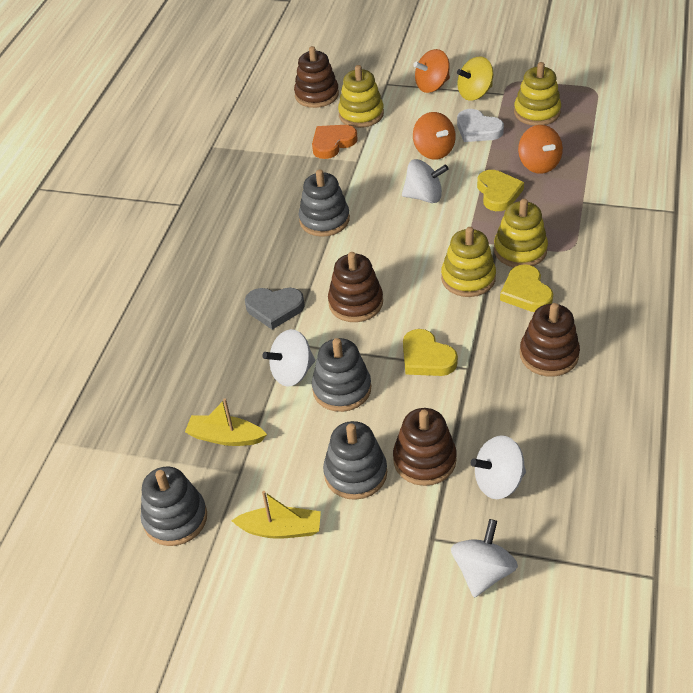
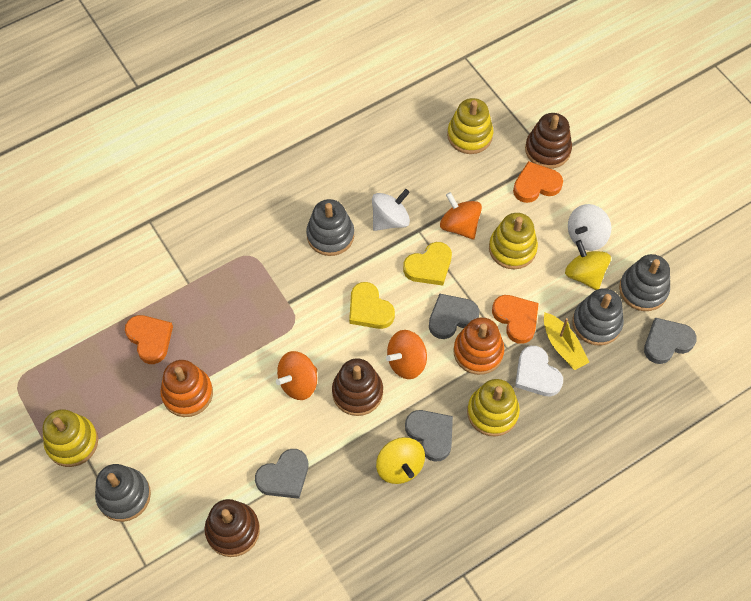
brown stacking toy: 4 -> 3
grey heart: 1 -> 4
orange heart: 1 -> 3
orange stacking toy: 0 -> 2
white spinning top: 4 -> 2
yellow boat: 2 -> 1
yellow heart: 3 -> 2
yellow spinning top: 1 -> 2

